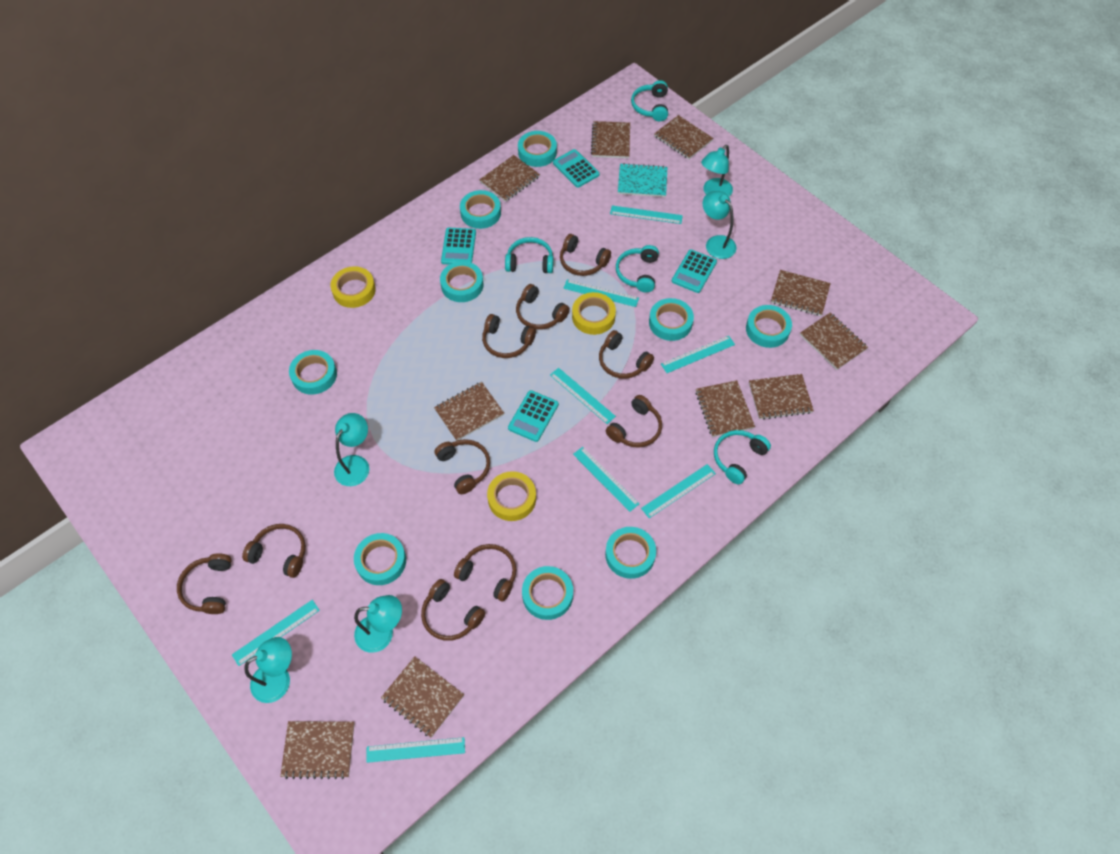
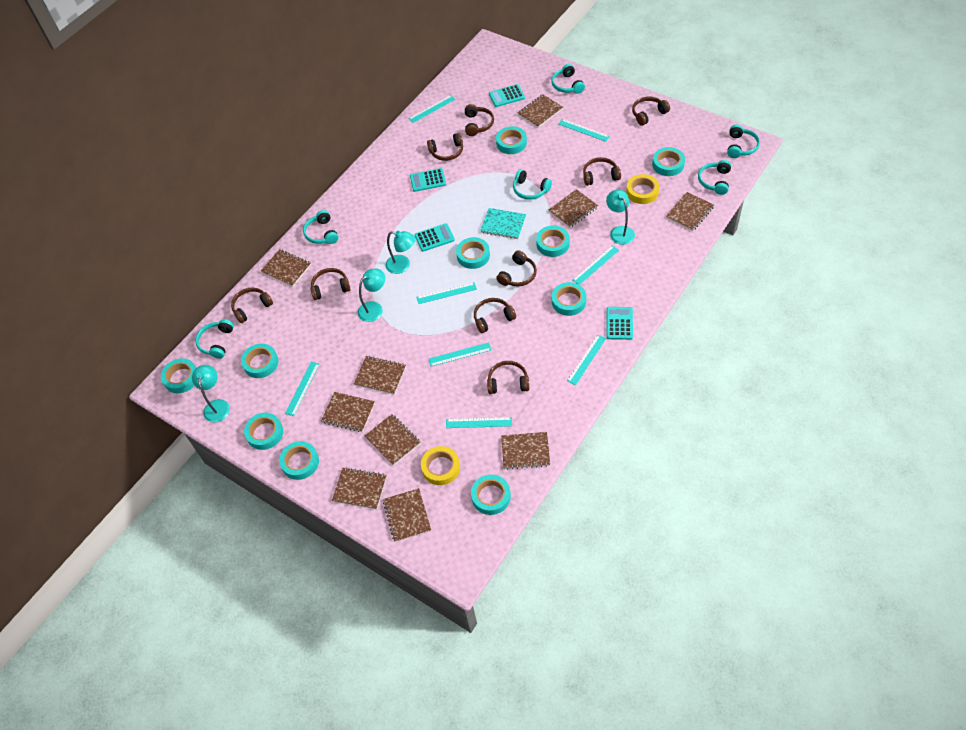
brown headphones: 10 -> 9
turquoise headphones: 4 -> 6
turquoise lamp: 5 -> 4
turquoise tape: 9 -> 10
yellow tape: 3 -> 2

